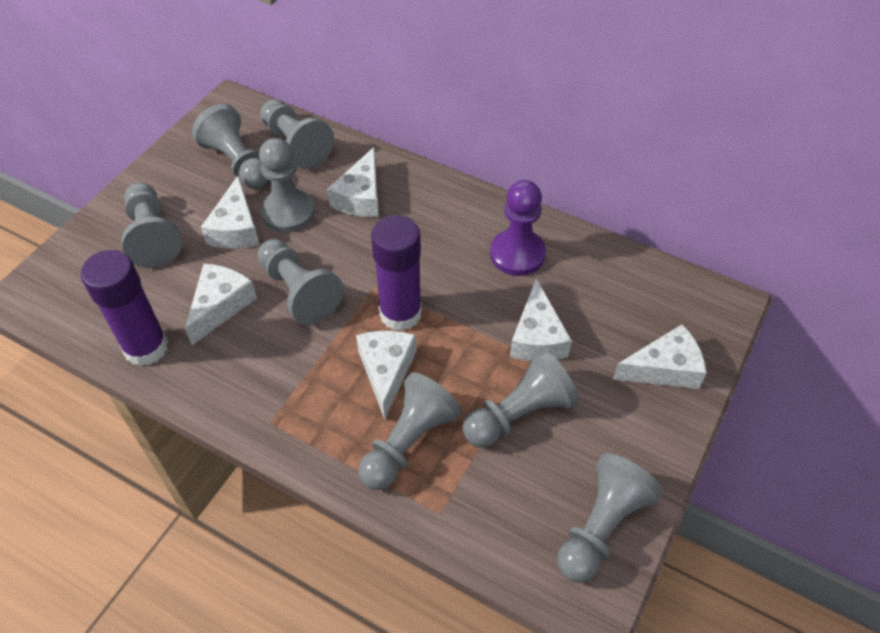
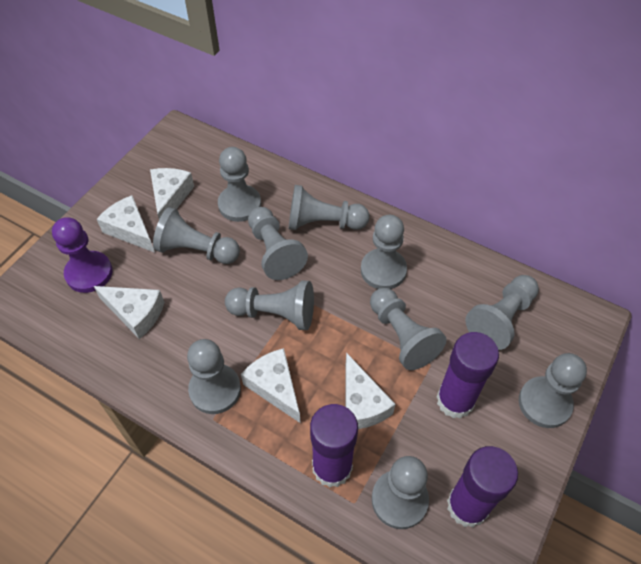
grey pawn: 8 -> 11
purple glue stick: 2 -> 3
white cheese: 6 -> 5

